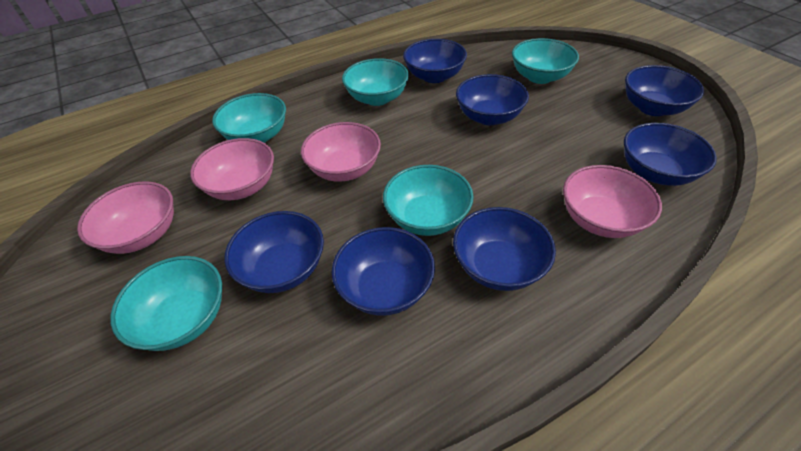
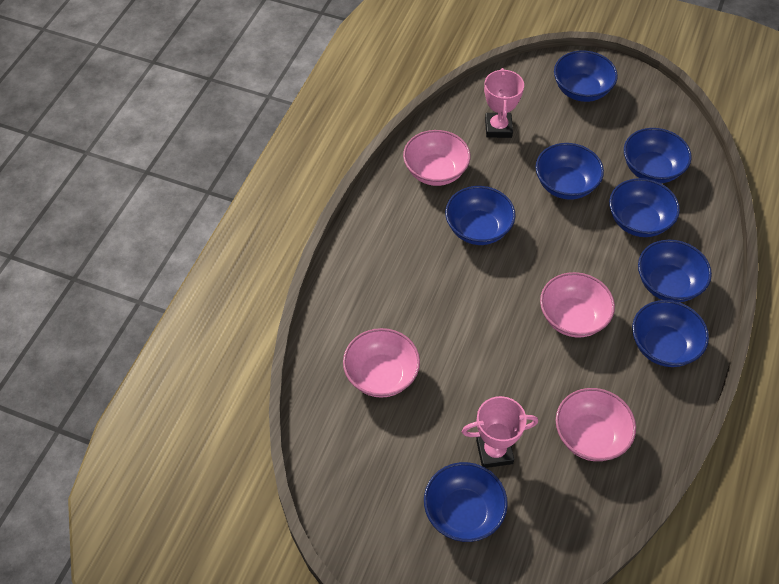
blue bowl: 7 -> 8
pink trophy: 0 -> 2
turquoise bowl: 5 -> 0

